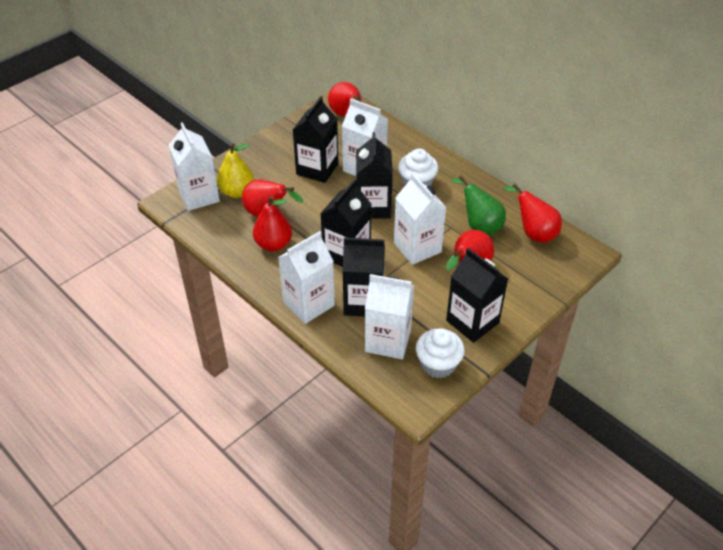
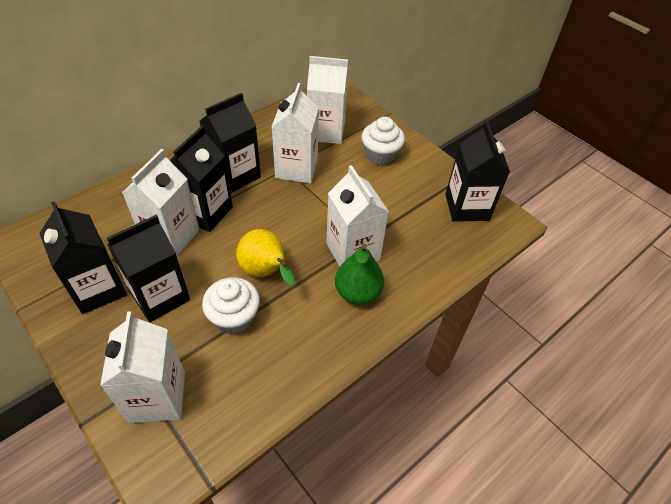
red pear: 5 -> 0

